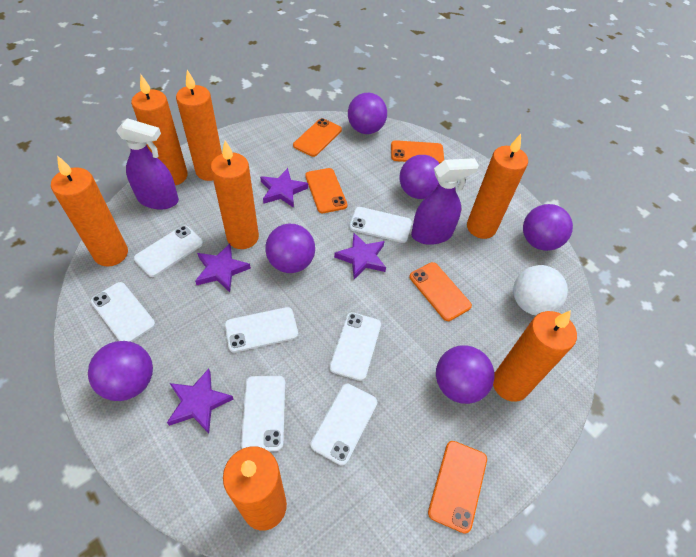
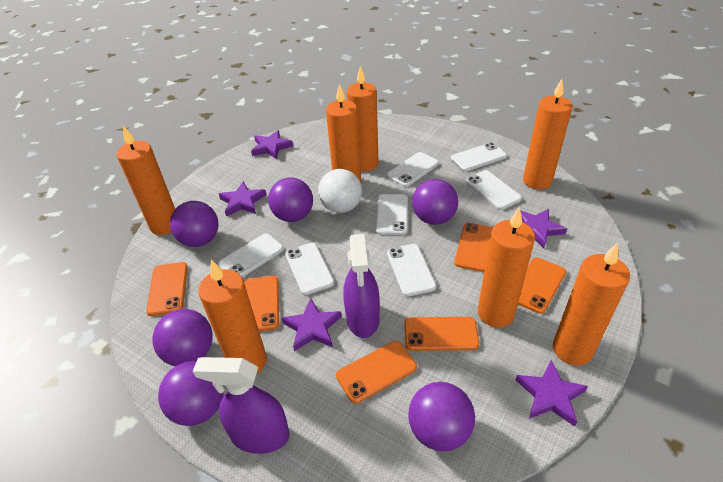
orange phone: 5 -> 6
purple star: 4 -> 5

